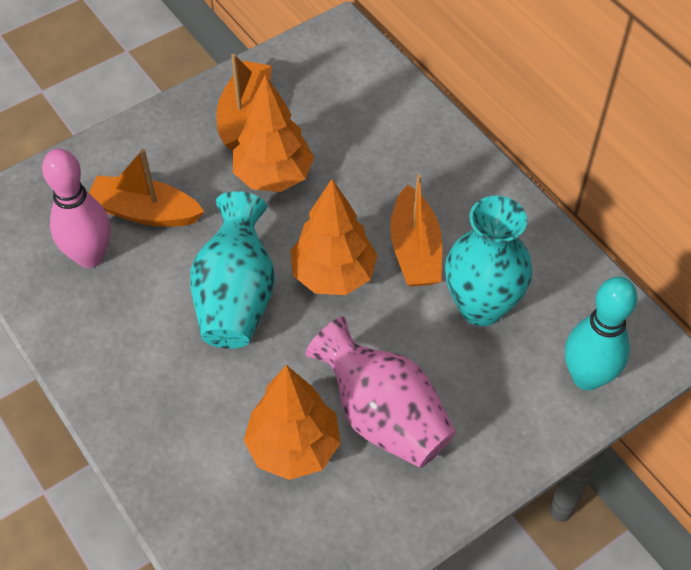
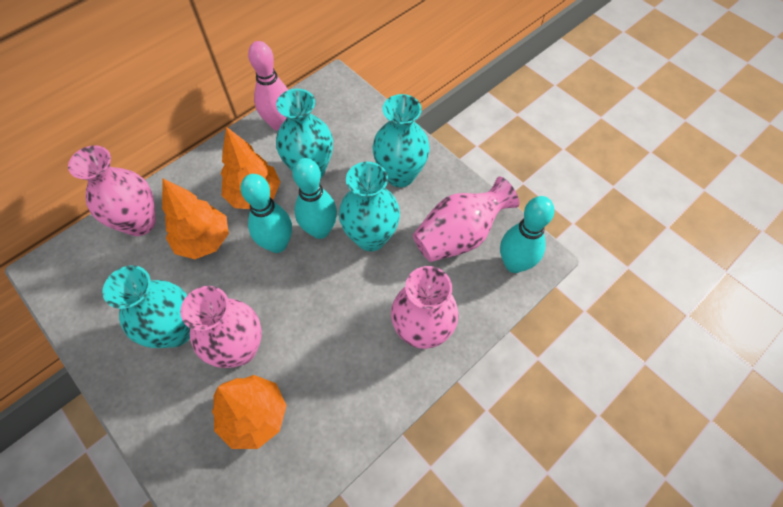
orange boat: 3 -> 0
pink vase: 1 -> 4
turquoise bowling pin: 1 -> 3
turquoise vase: 2 -> 4

